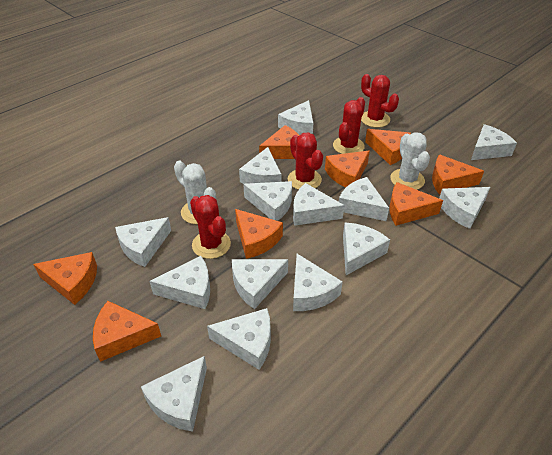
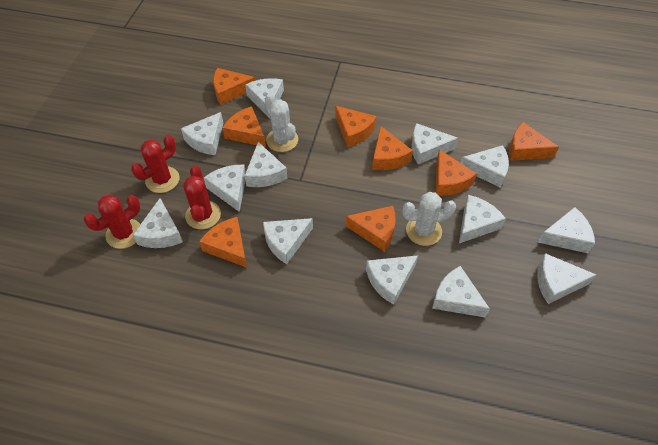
red cactus: 4 -> 3
white cheese: 14 -> 13

